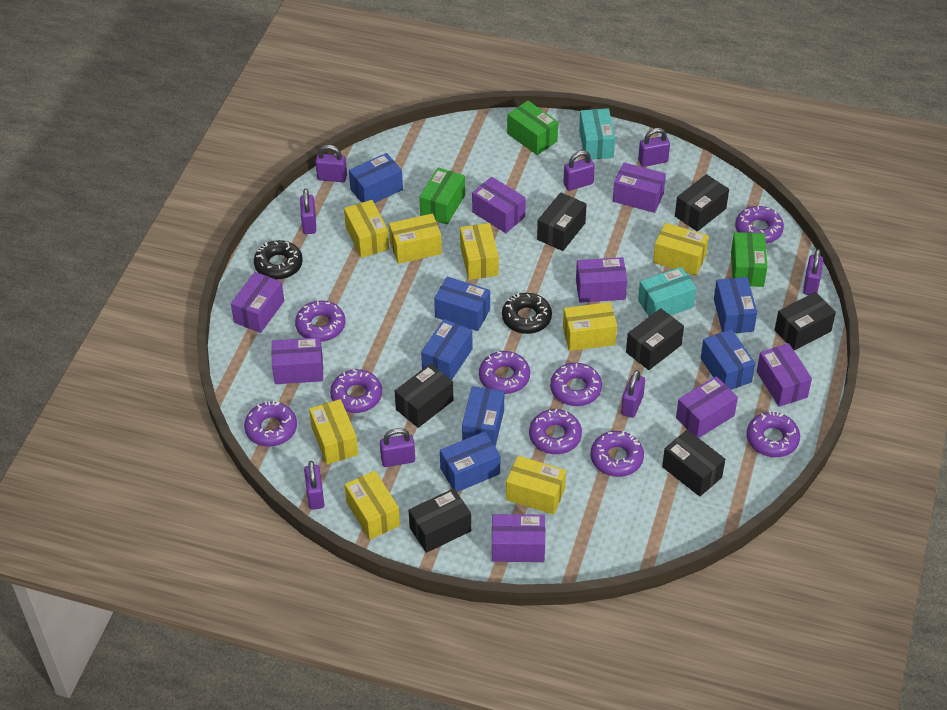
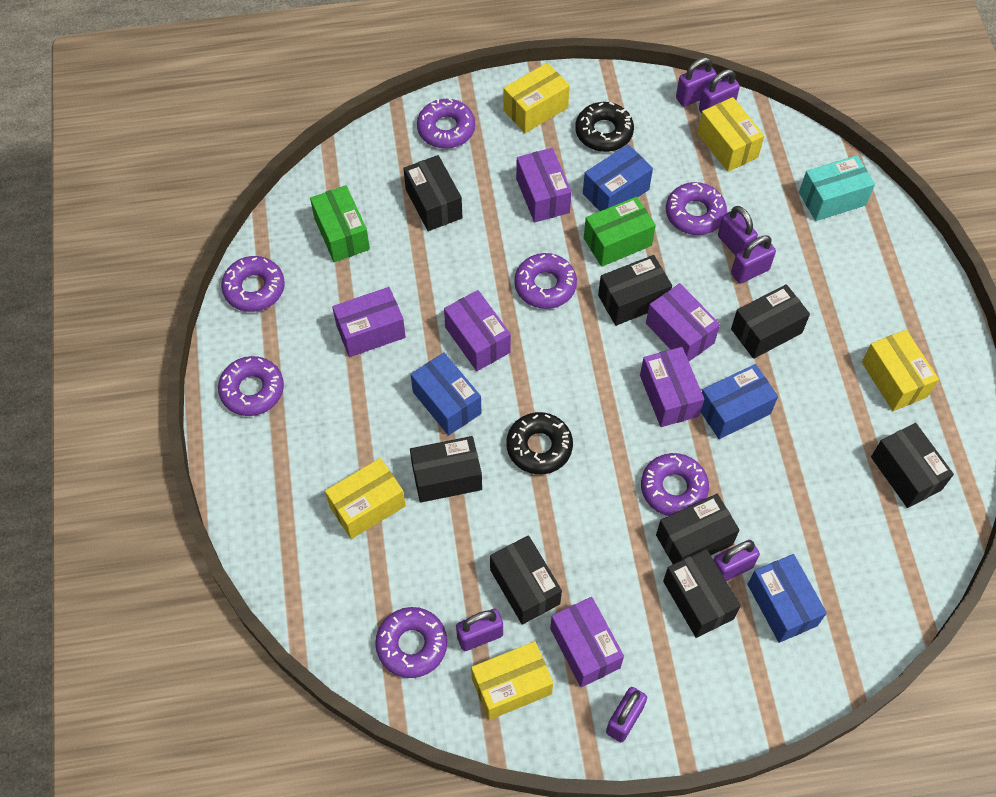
black box: 7 -> 8
blue box: 7 -> 4
green box: 3 -> 2
purple box: 8 -> 6
purple donut: 9 -> 7
purple padlock: 8 -> 7
turquoise box: 2 -> 1
yellow box: 8 -> 5

